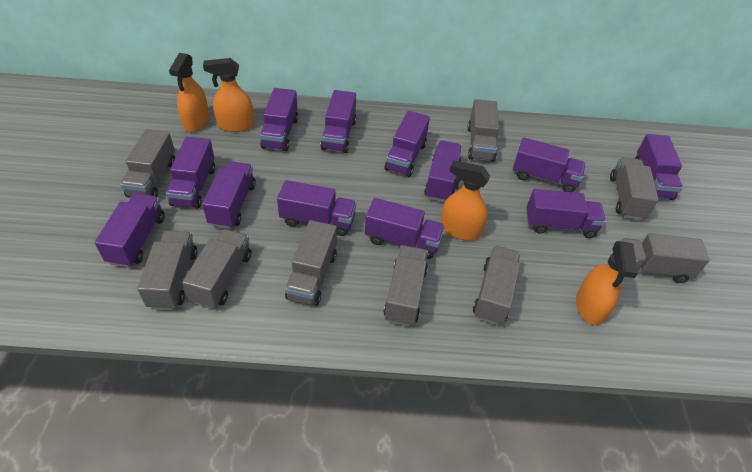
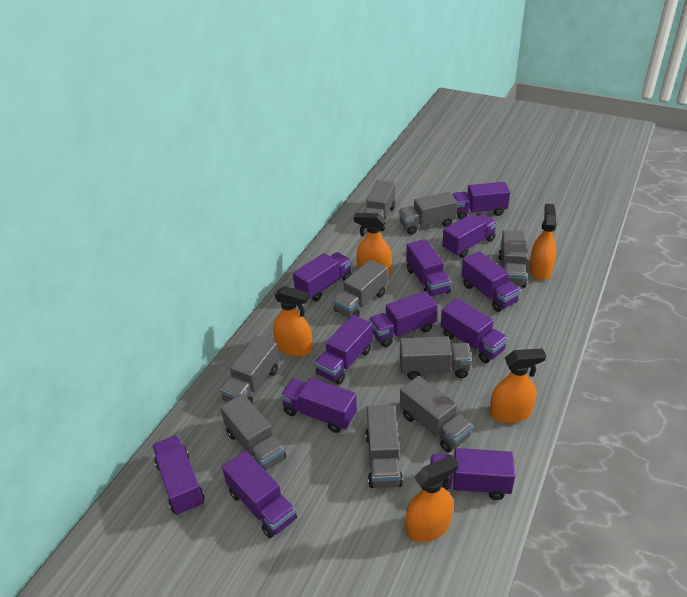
orange spray bottle: 4 -> 5

